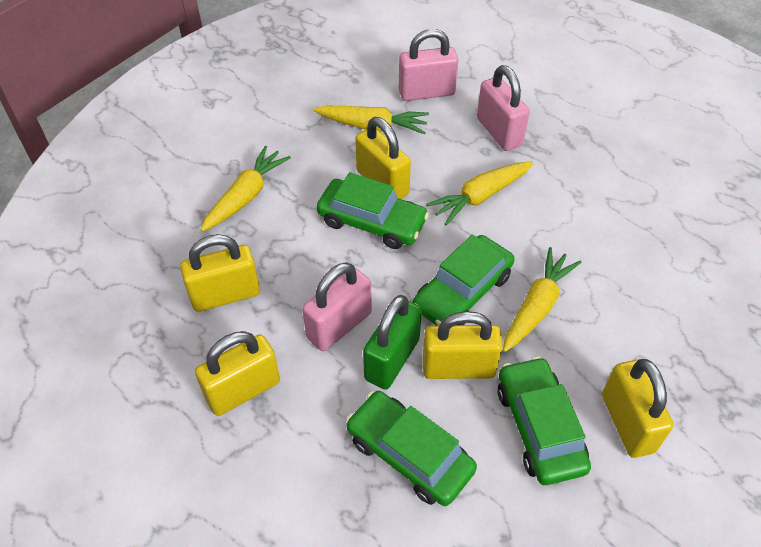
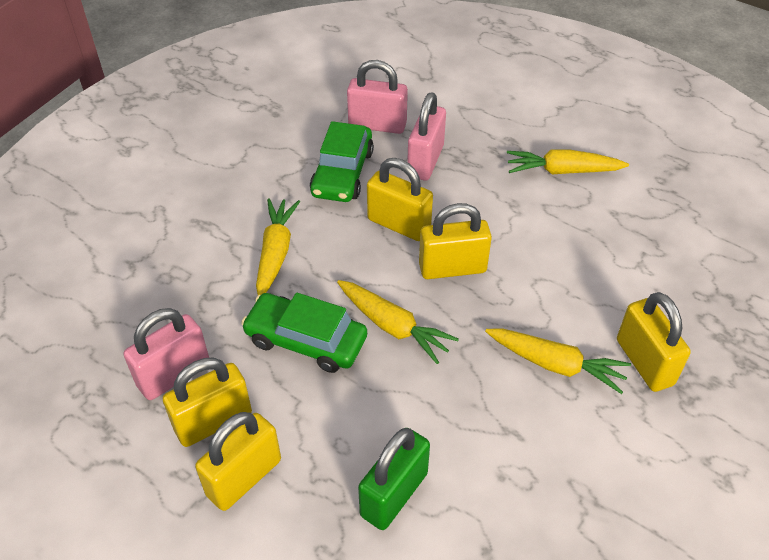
green car: 4 -> 2

